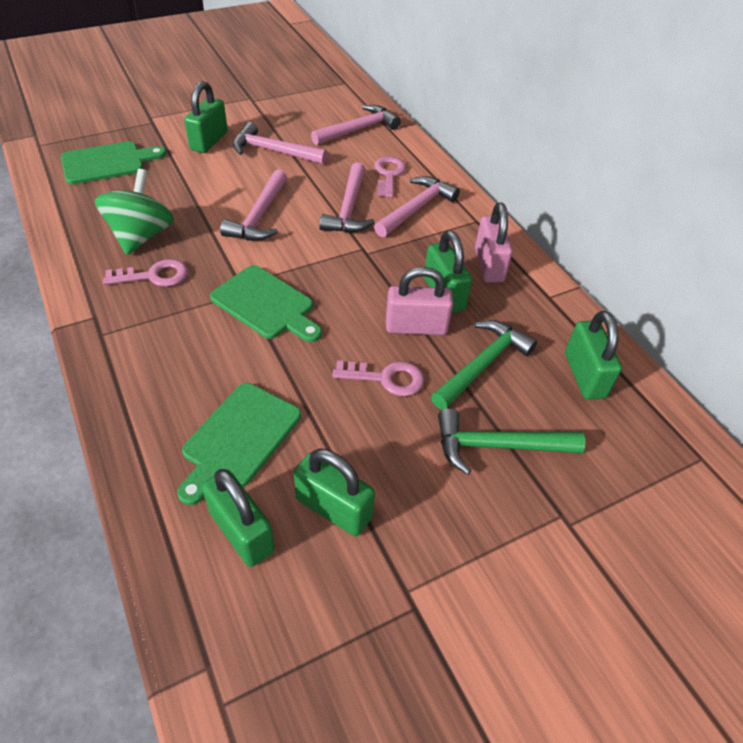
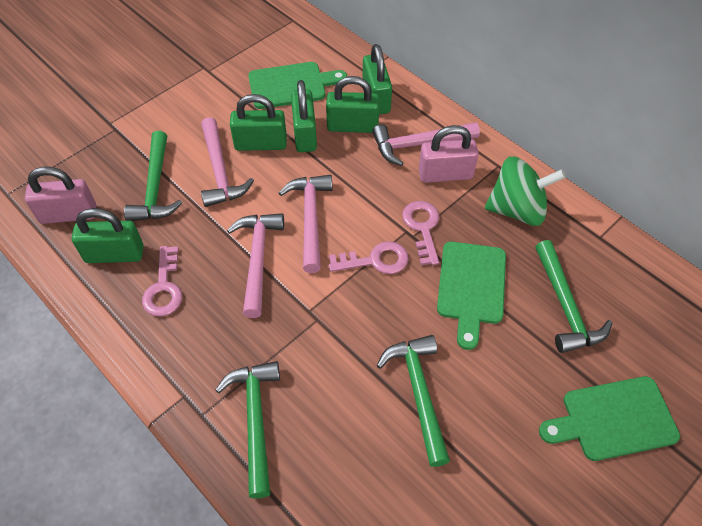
green hammer: 2 -> 4
pink hammer: 5 -> 4

